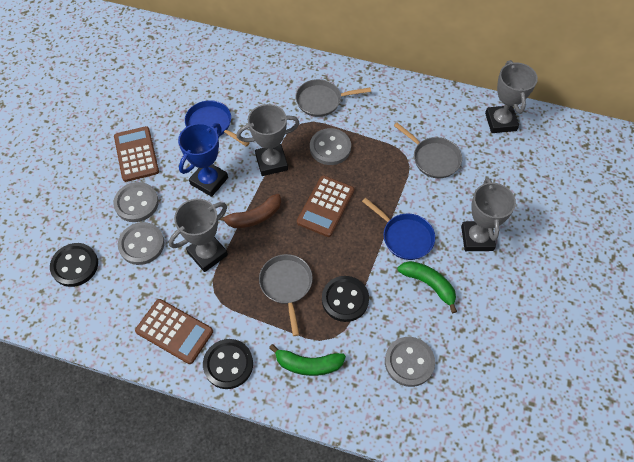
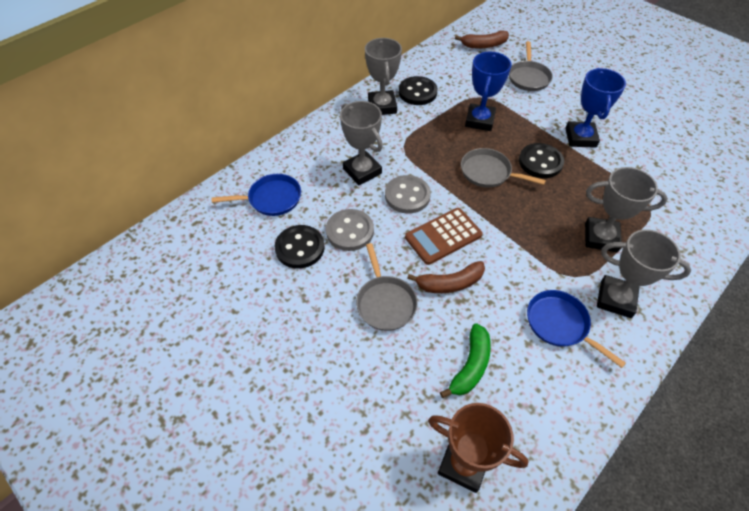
blue trophy: 1 -> 2
brown banana: 1 -> 2
brown calculator: 3 -> 1
brown trophy: 0 -> 1
green banana: 2 -> 1
grey button: 4 -> 2

